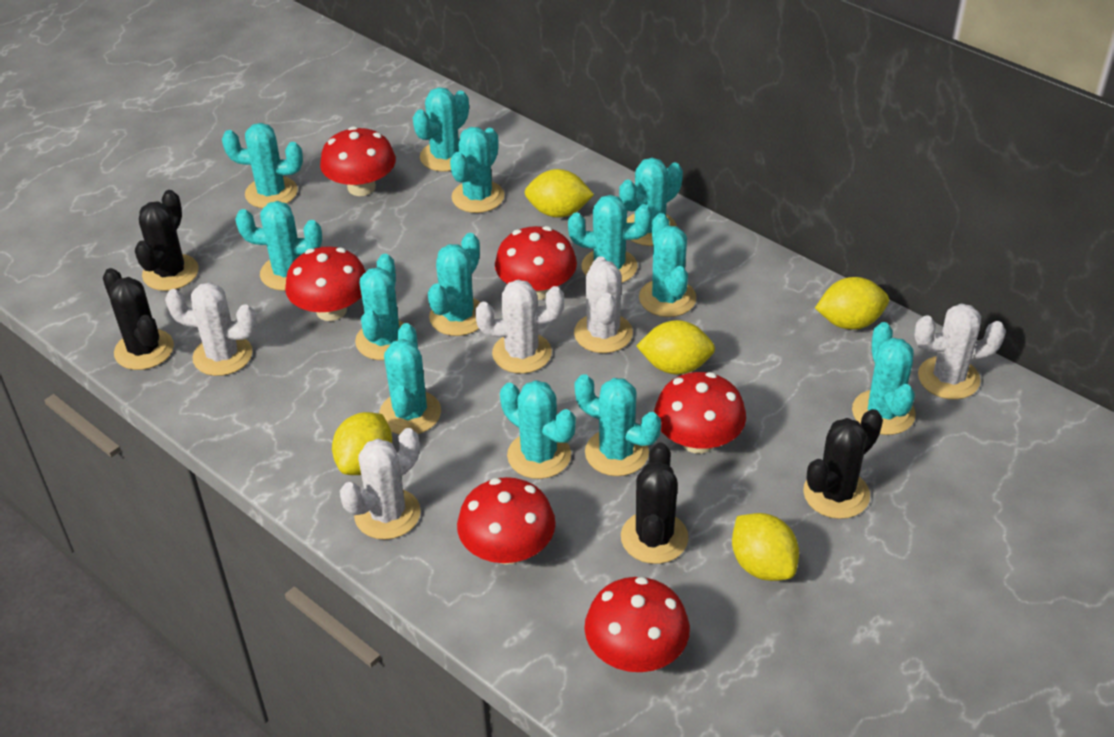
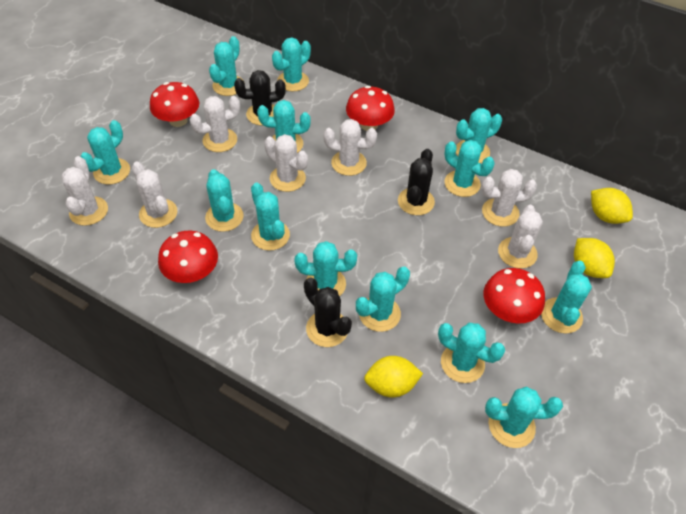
black cactus: 4 -> 3
red mushroom: 6 -> 4
white cactus: 5 -> 7
yellow lemon: 5 -> 3

